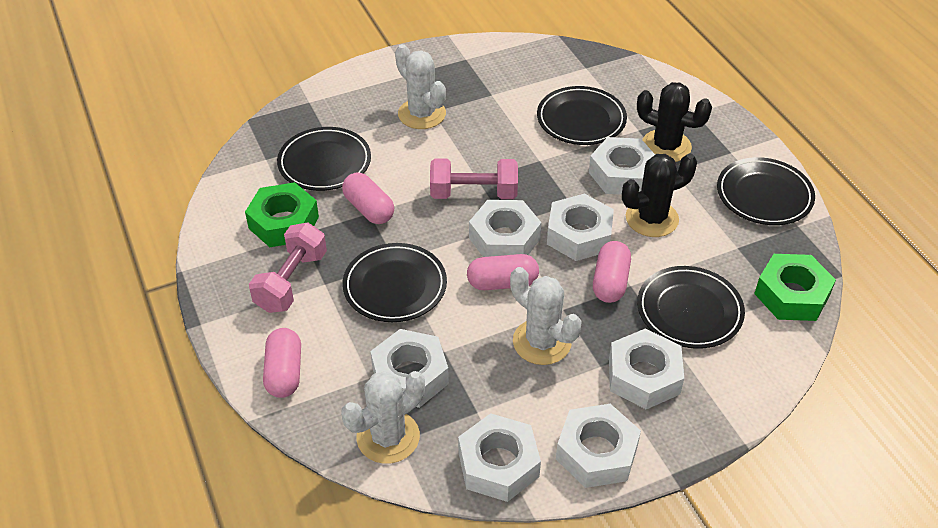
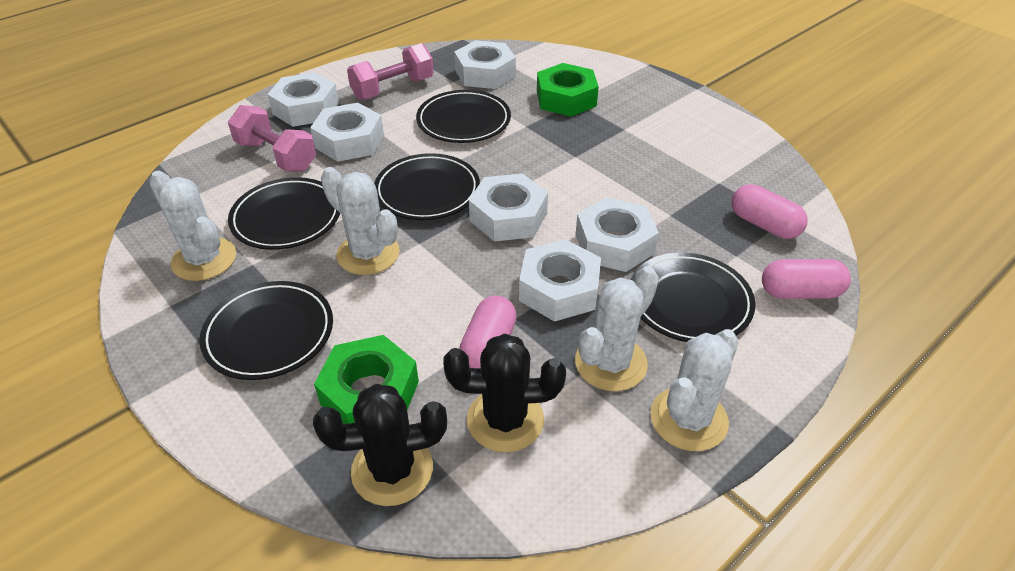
pink capsule: 4 -> 3
white cactus: 3 -> 4
white nut: 7 -> 6

